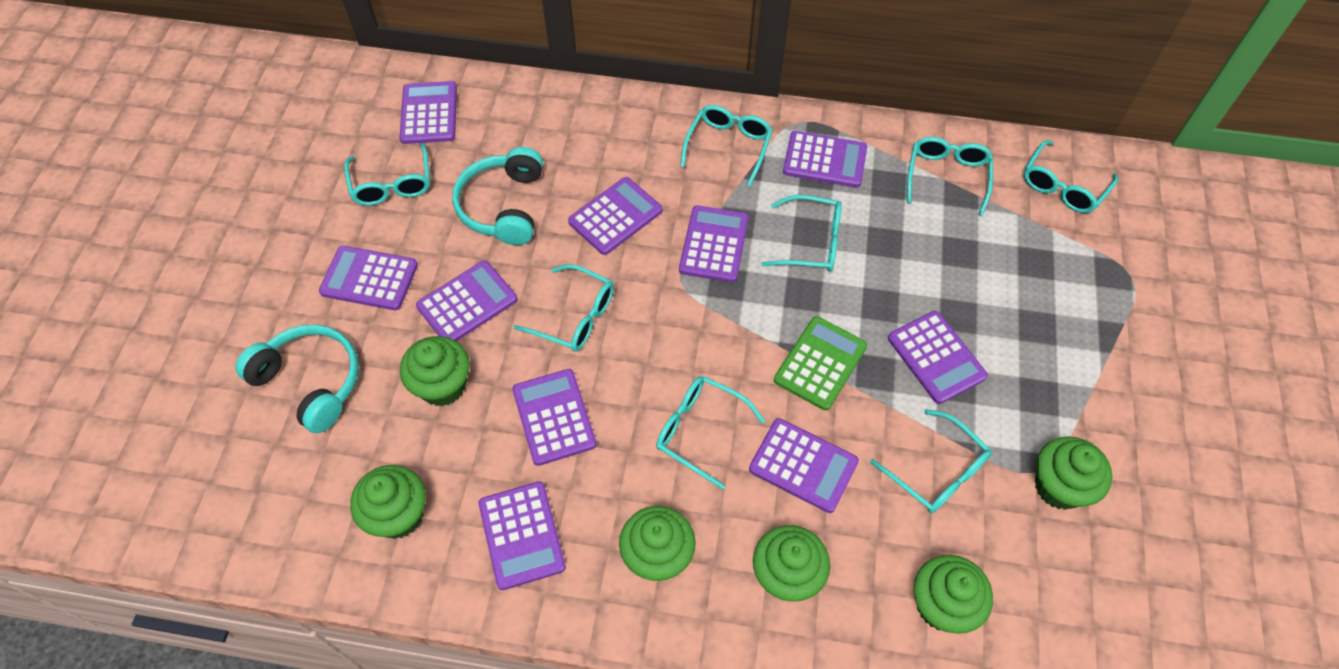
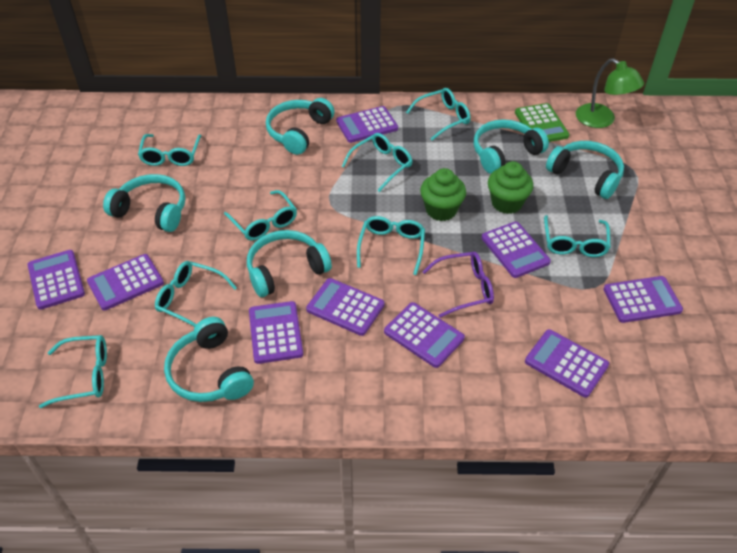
green cupcake: 6 -> 2
green lamp: 0 -> 1
purple calculator: 10 -> 9
purple glasses: 0 -> 1
turquoise headphones: 2 -> 6

